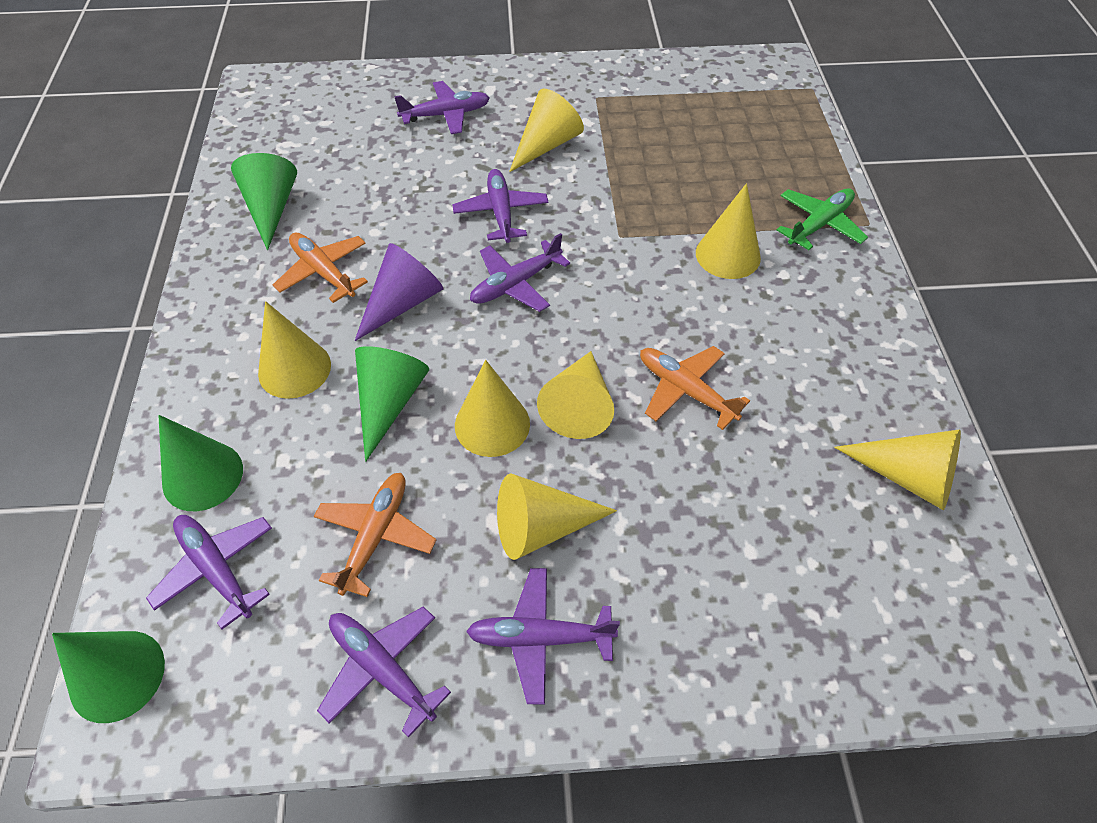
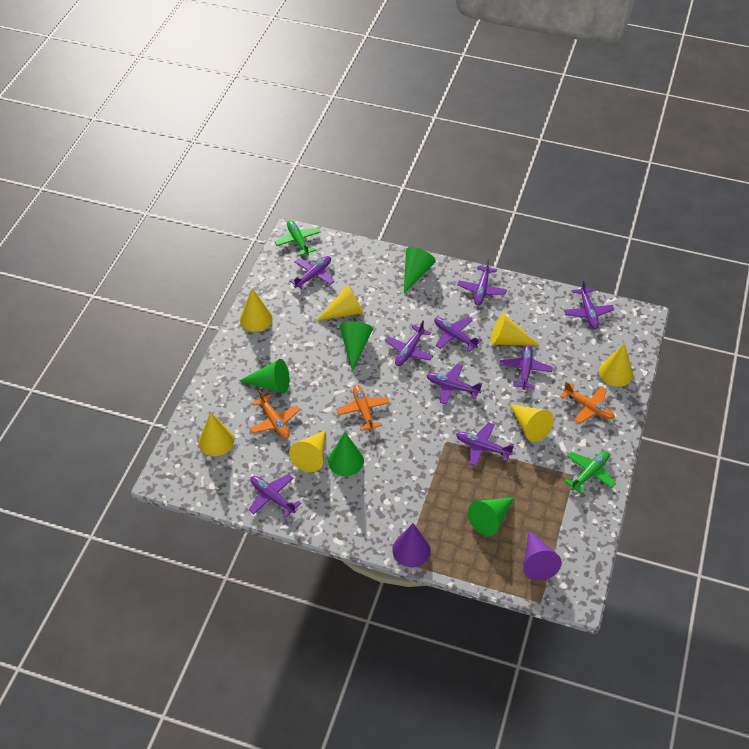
green cone: 4 -> 5
green plane: 1 -> 2
purple cone: 1 -> 2
purple plane: 6 -> 9

